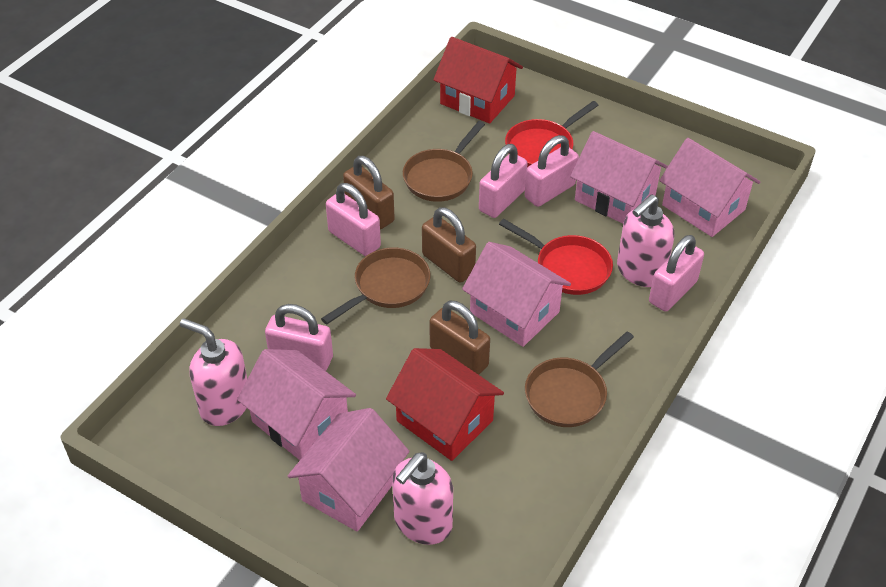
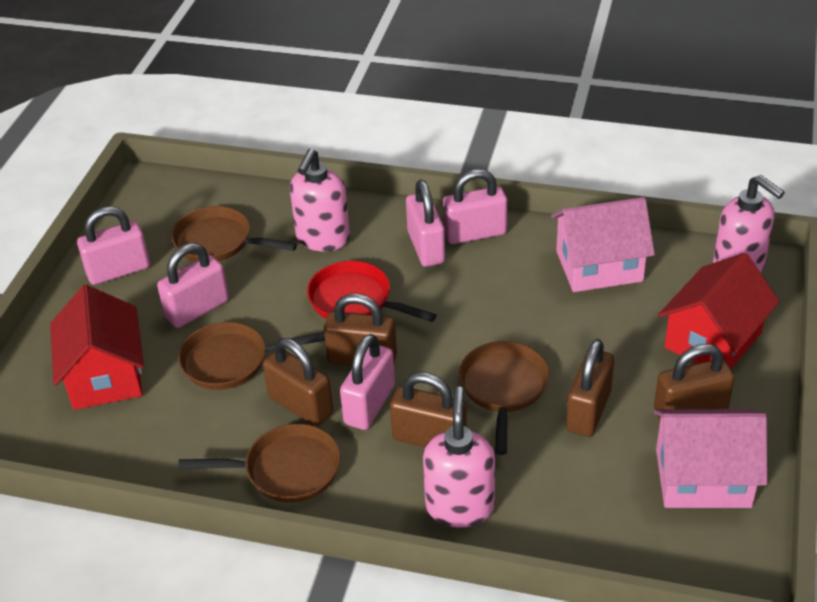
brown padlock: 3 -> 5
brown pan: 3 -> 4
pink house: 5 -> 2
red pan: 2 -> 1

